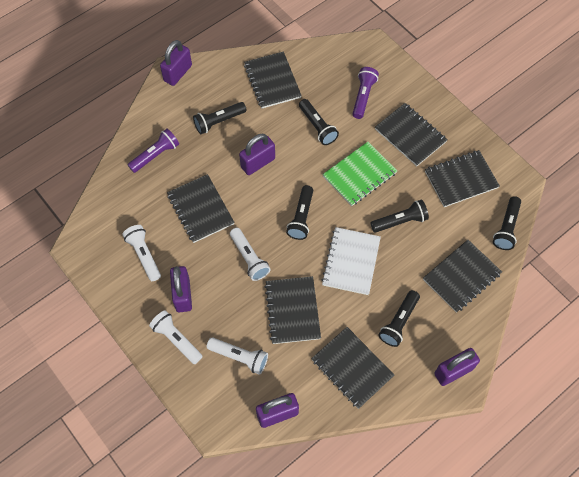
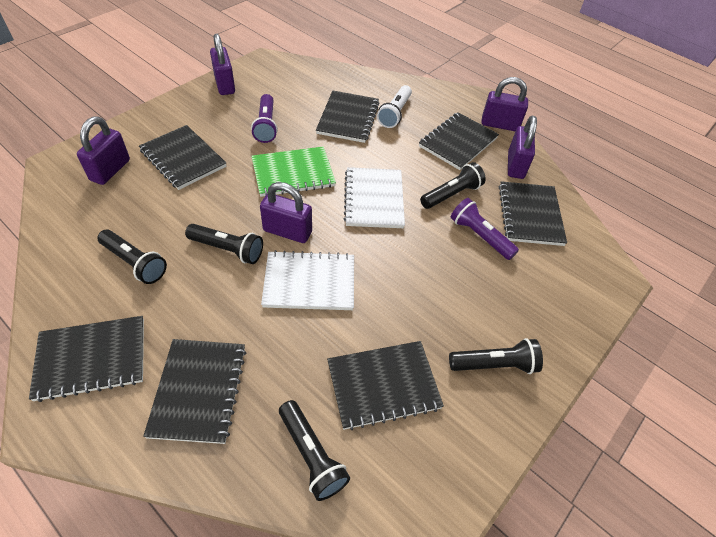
black flashlight: 6 -> 5
white flashlight: 4 -> 1
white notebook: 1 -> 2

